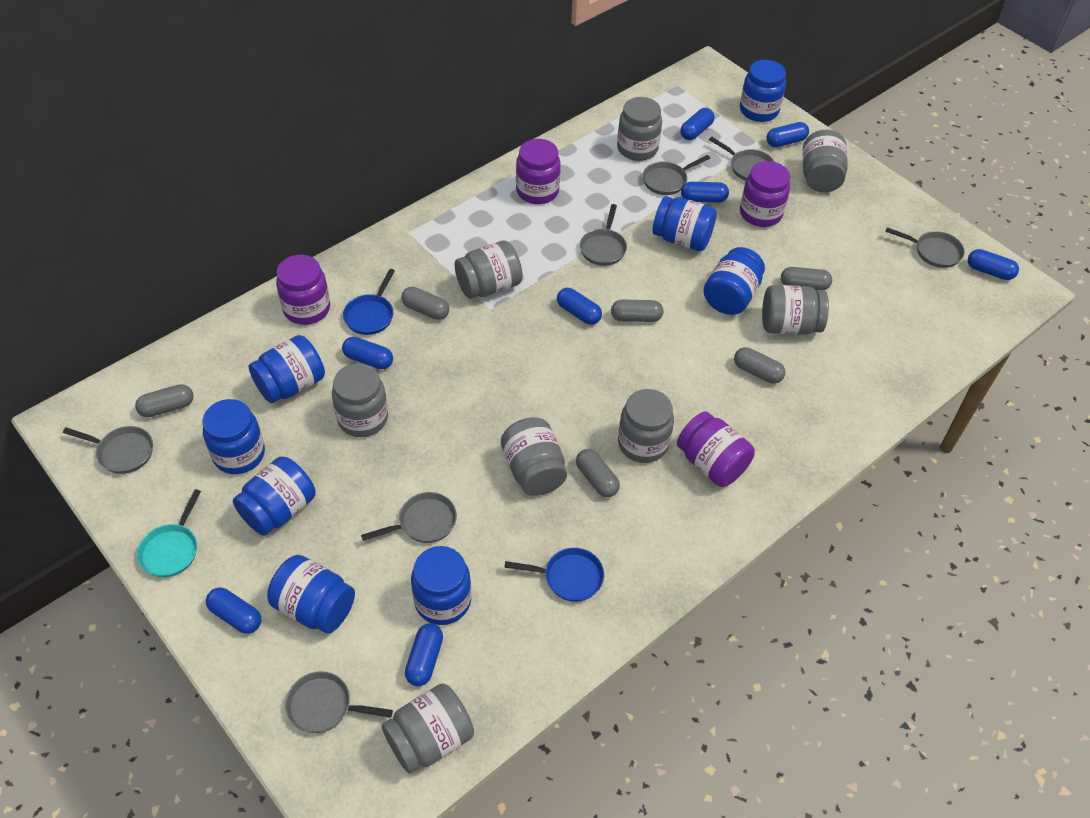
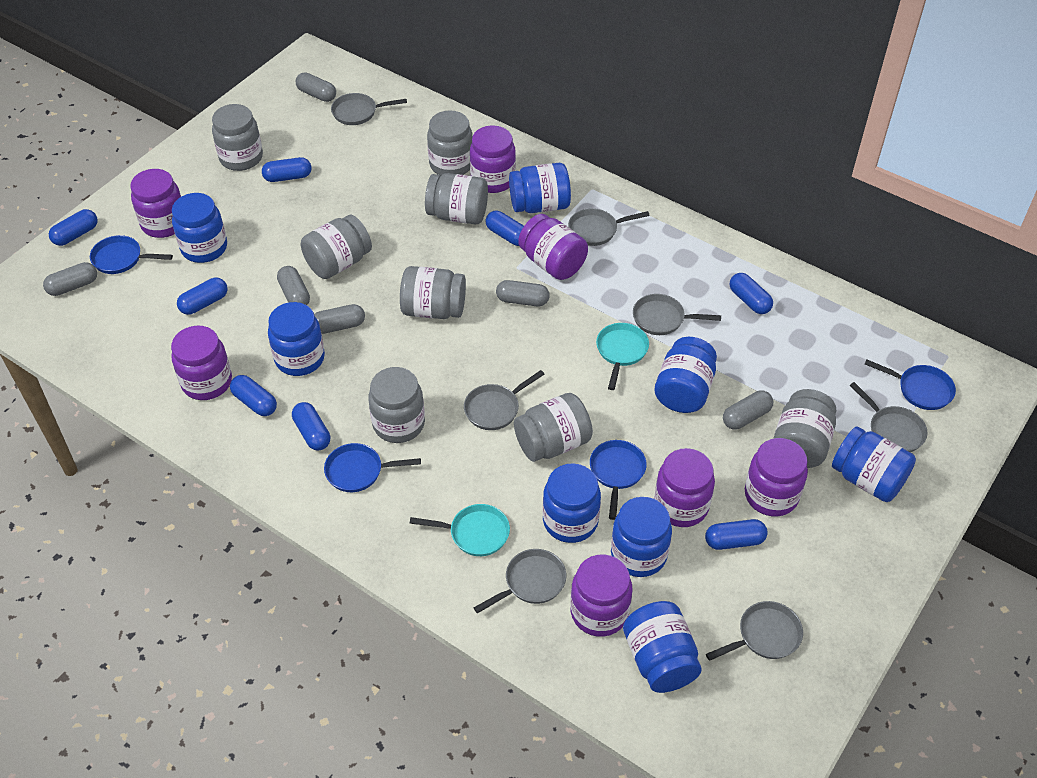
blue pan: 2 -> 4
purple jar: 4 -> 7
turquoise pan: 1 -> 2

